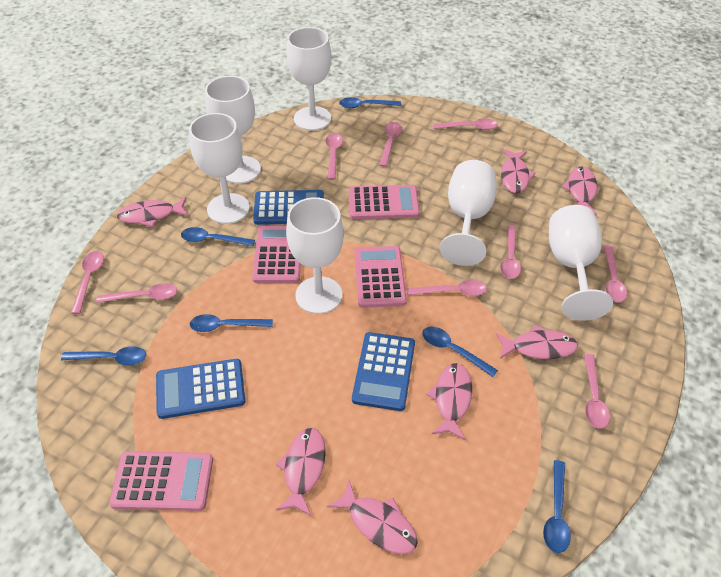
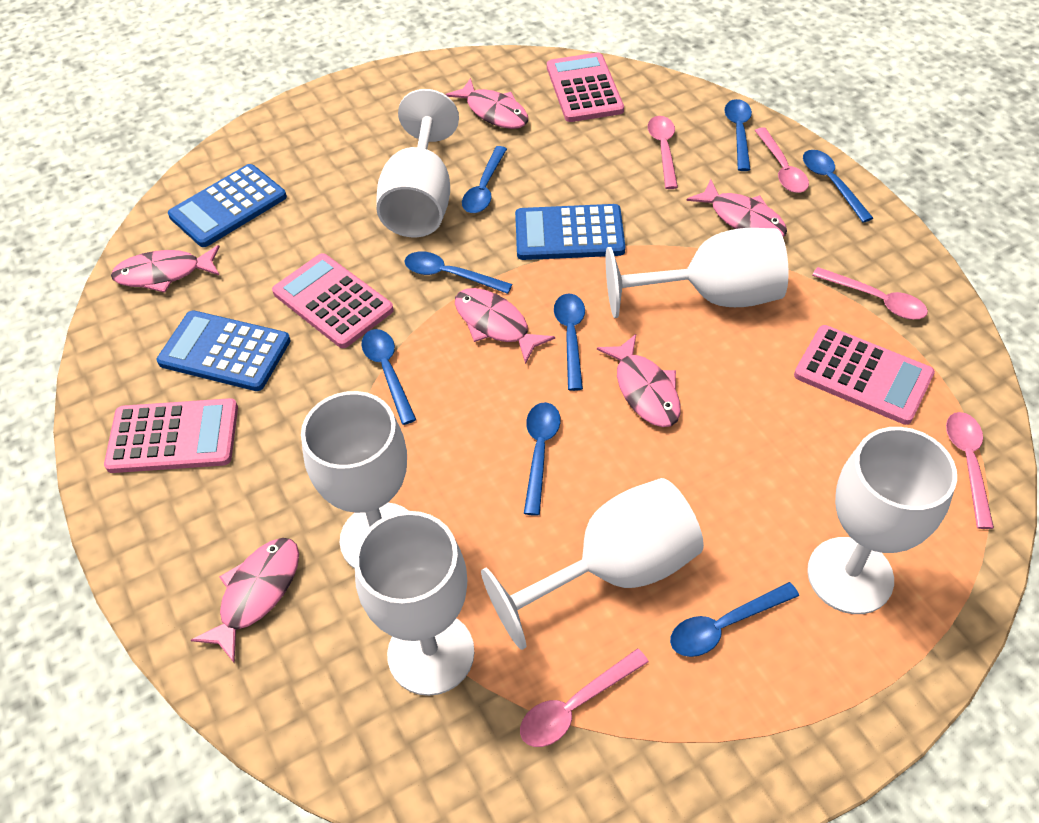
blue spoon: 6 -> 8
pink fish: 7 -> 6
pink spoon: 9 -> 5

